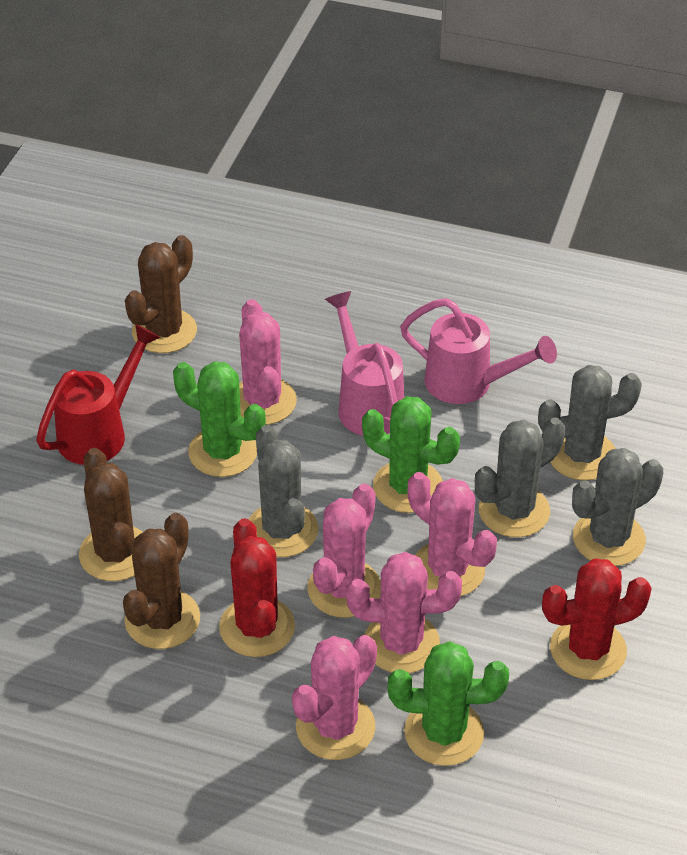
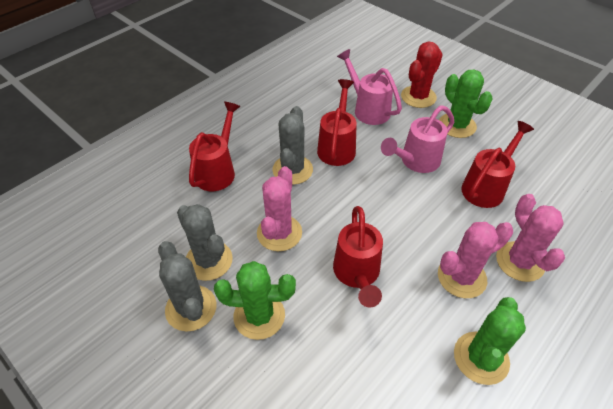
brown cactus: 3 -> 0
grey cactus: 4 -> 3
pink cactus: 5 -> 3
red cactus: 2 -> 1
red watering can: 1 -> 4

